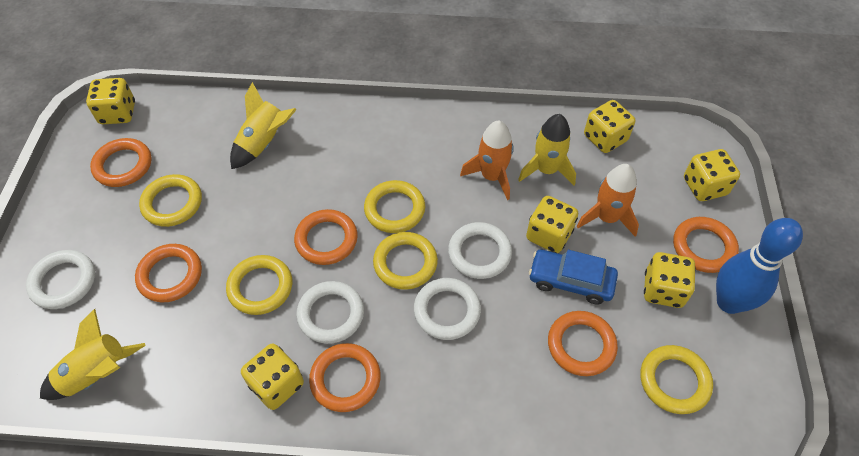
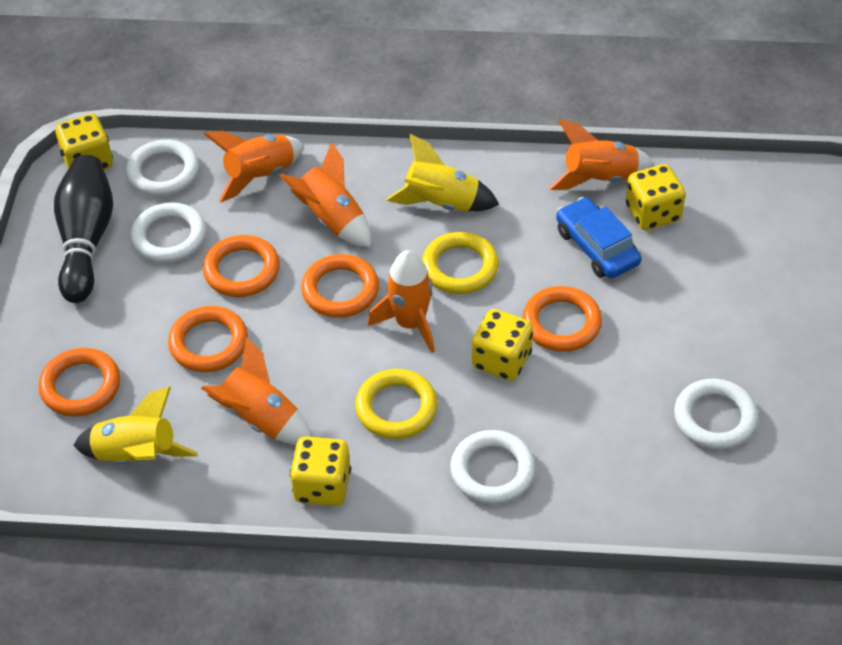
black bowling pin: 0 -> 1
blue bowling pin: 1 -> 0
orange ring: 6 -> 5
orange rocket: 2 -> 5
yellow dice: 6 -> 4
yellow ring: 5 -> 2
yellow rocket: 3 -> 2

